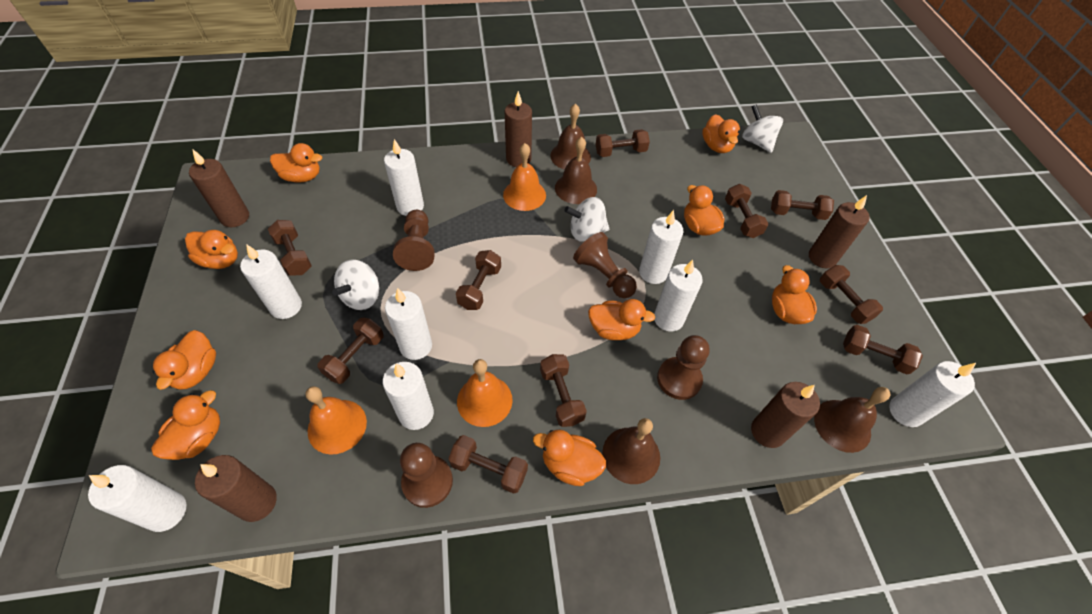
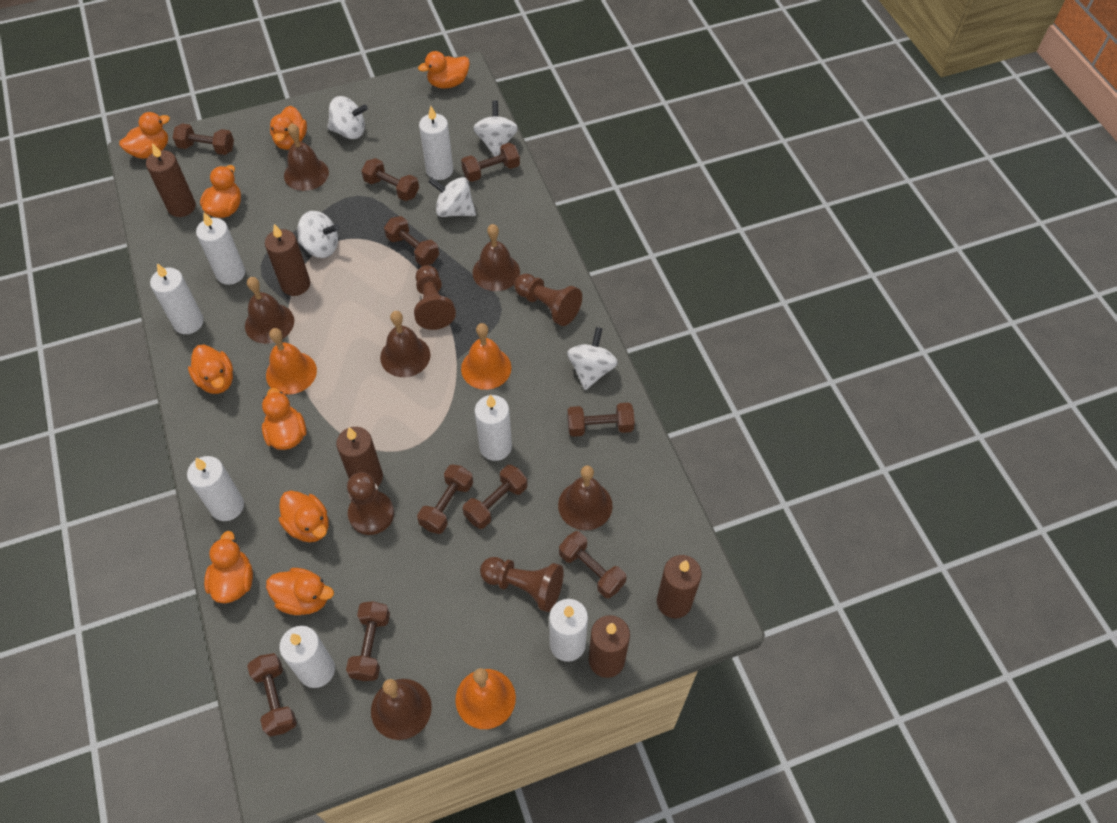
brown bell: 4 -> 6
white candle: 8 -> 7
white spinning top: 3 -> 5

